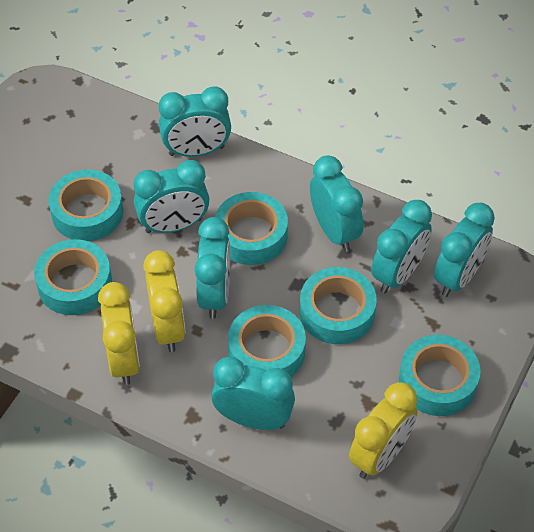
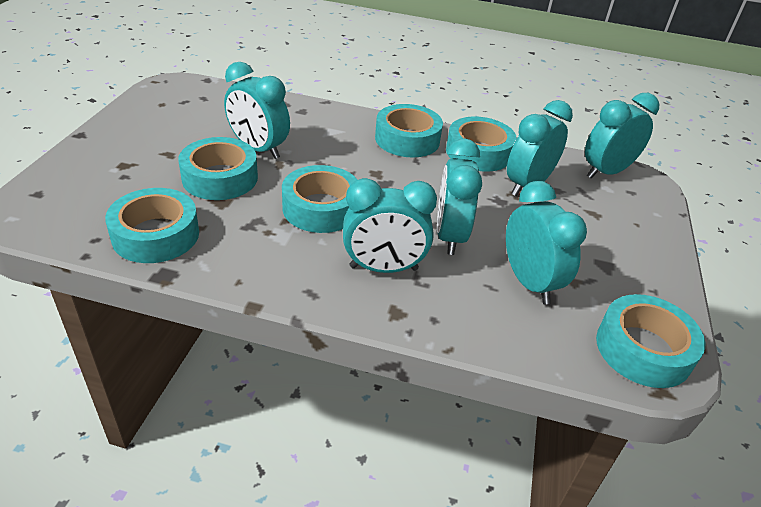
turquoise clock: 7 -> 6
yellow clock: 3 -> 0

